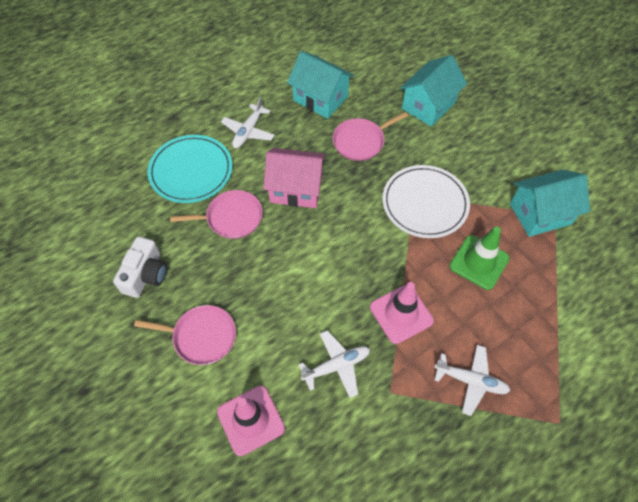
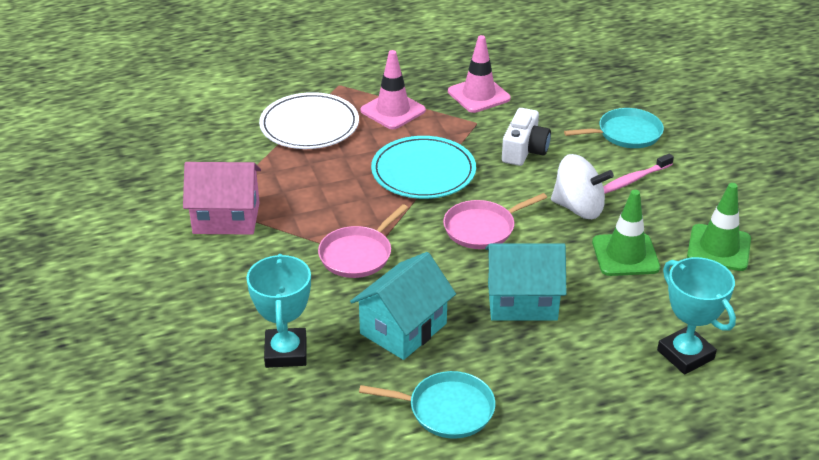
green traffic cone: 1 -> 2
pink pan: 3 -> 2
pink toothbrush: 0 -> 1
turquoise house: 3 -> 2
turquoise pan: 0 -> 2
turquoise trophy: 0 -> 2
white plane: 3 -> 0
white spinning top: 0 -> 1

